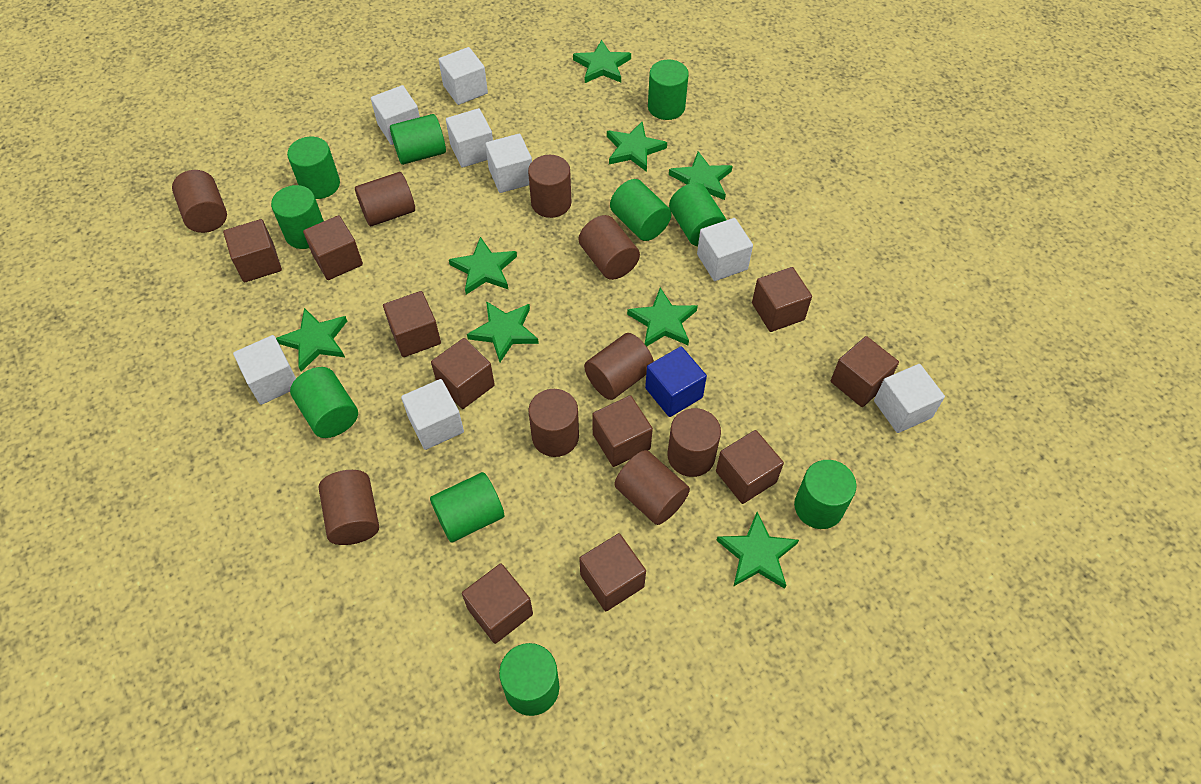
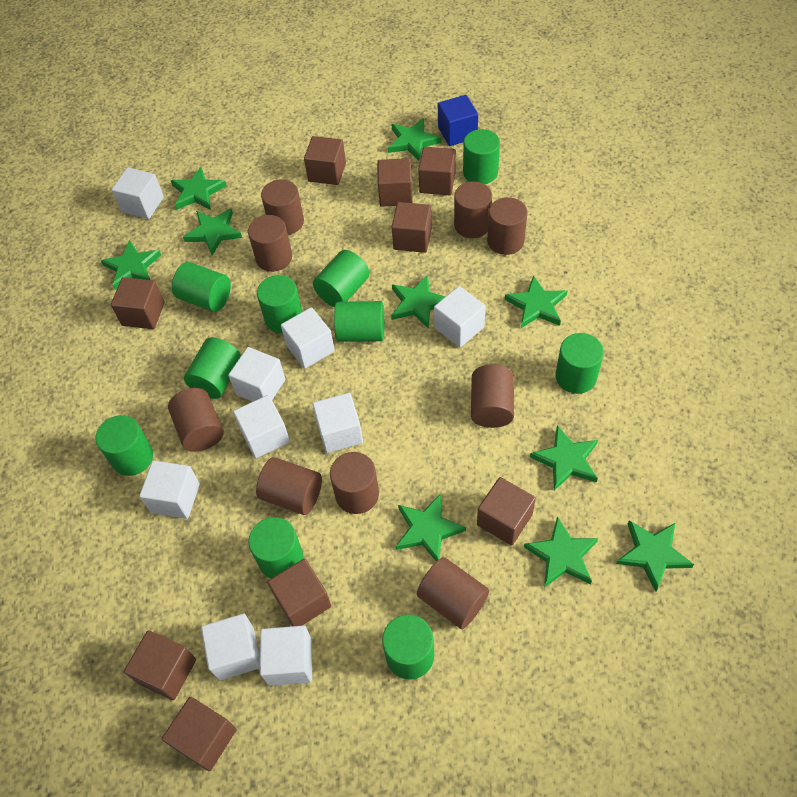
brown cube: 10 -> 9
green star: 8 -> 10
white cube: 8 -> 9

